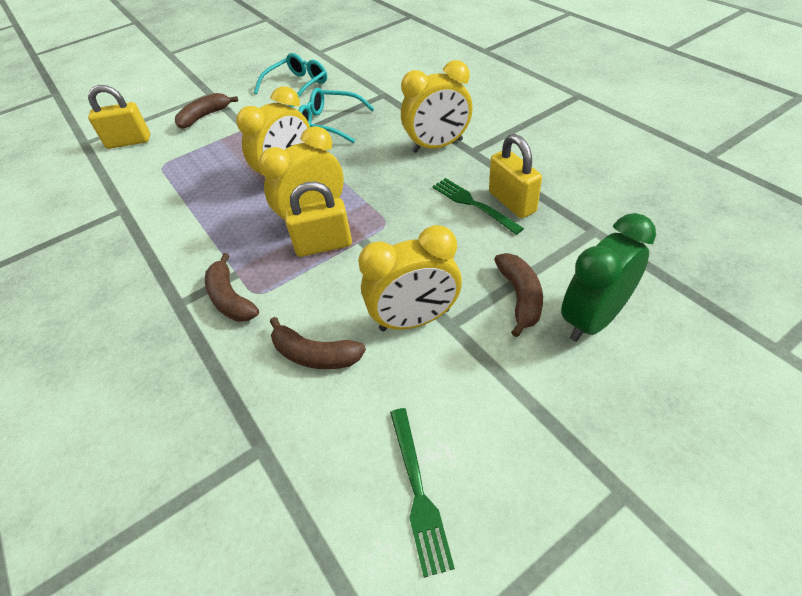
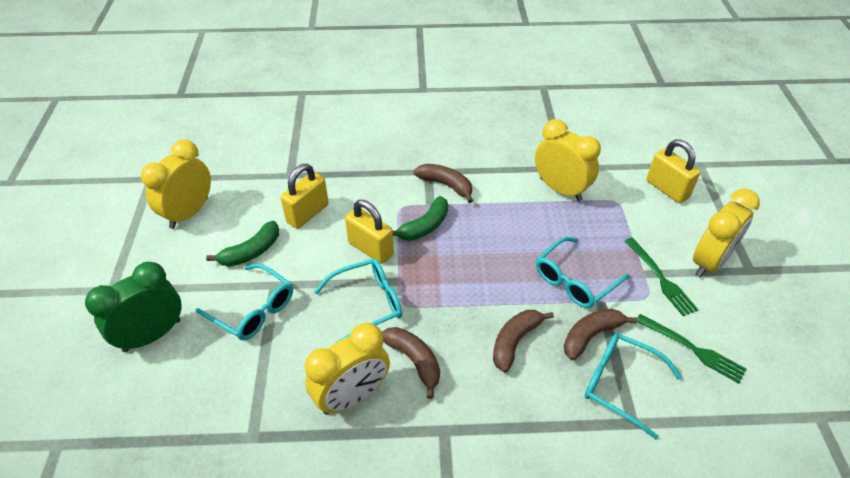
green banana: 0 -> 2
turquoise glasses: 2 -> 4

